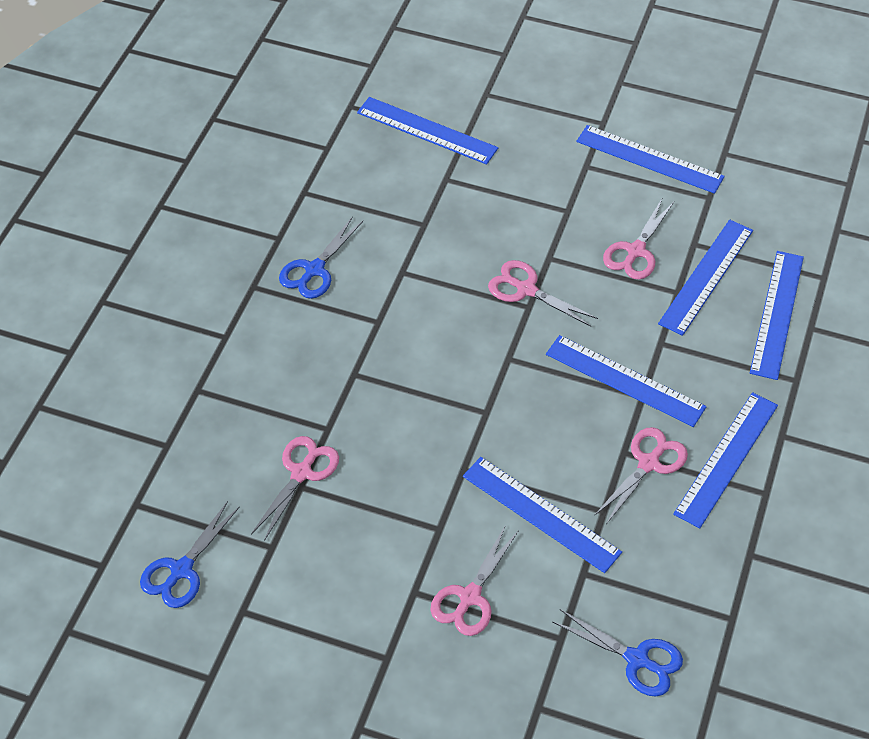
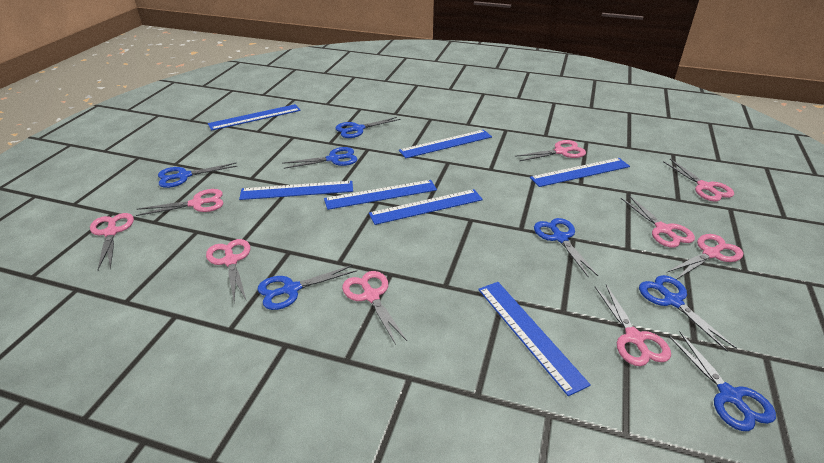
blue scissors: 3 -> 7
pink scissors: 5 -> 9

